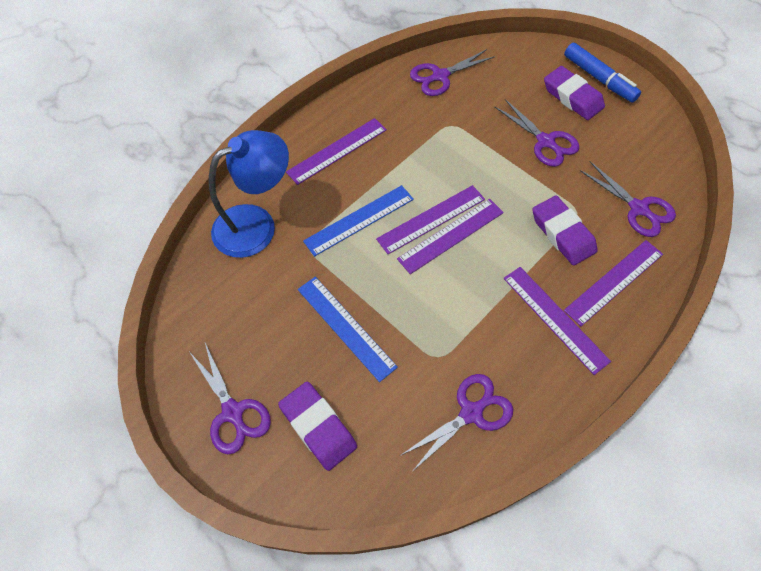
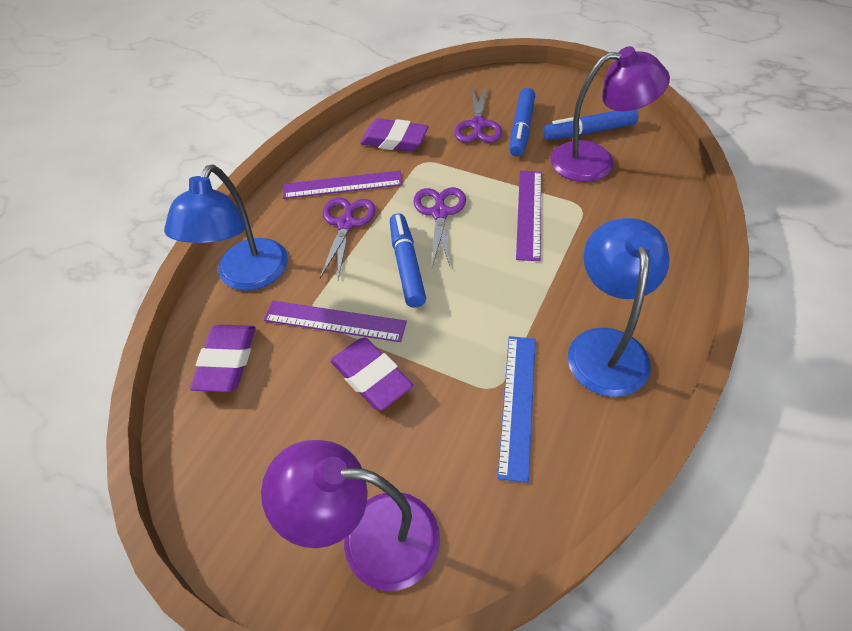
blue lamp: 1 -> 2
blue marker: 1 -> 3
blue ruler: 2 -> 1
purple lamp: 0 -> 2
purple ruler: 5 -> 3
purple scissors: 5 -> 3

